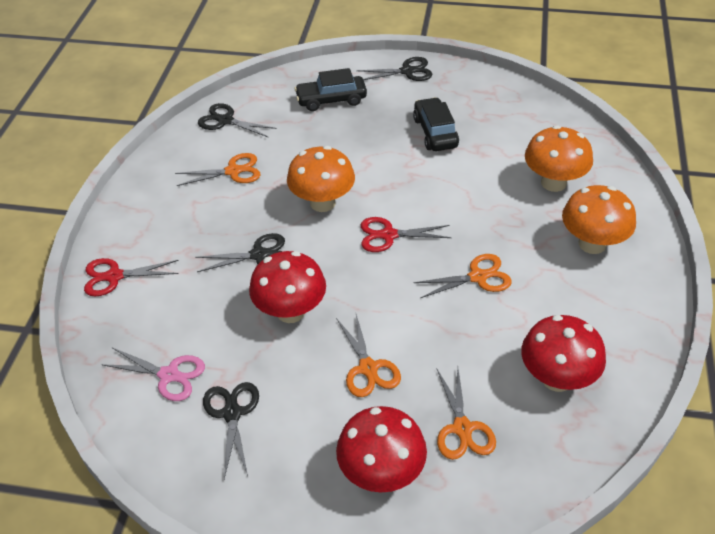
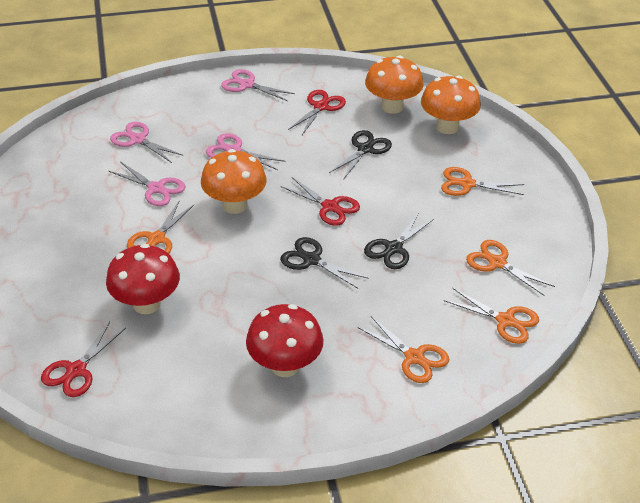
black car: 2 -> 0
black scissors: 4 -> 3
orange scissors: 4 -> 5
pink scissors: 1 -> 4
red mushroom: 3 -> 2
red scissors: 2 -> 3

